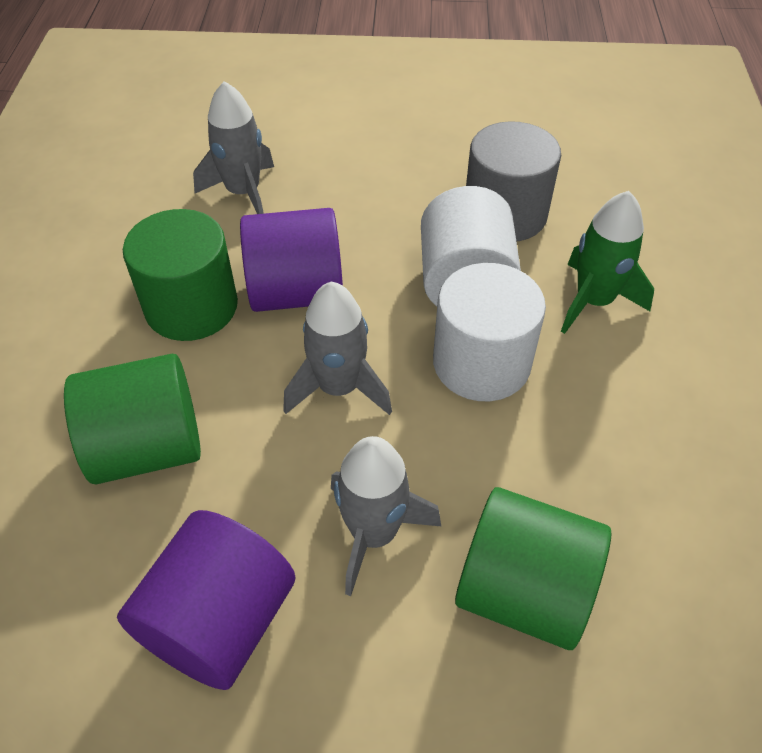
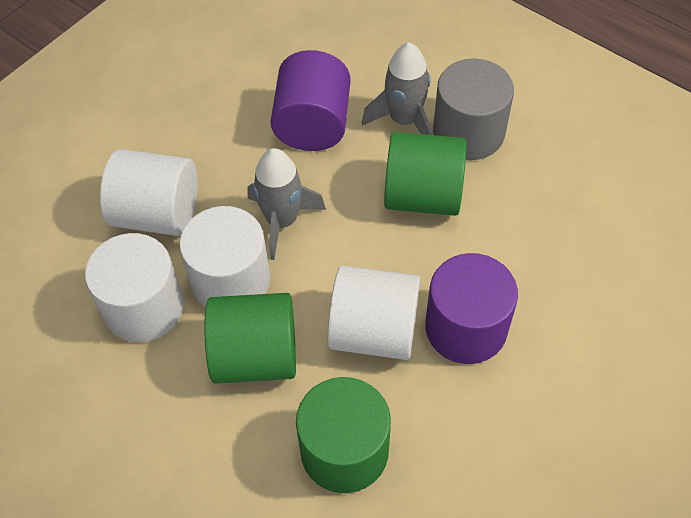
green rocket: 1 -> 0
grey rocket: 3 -> 2
white cylinder: 2 -> 4

